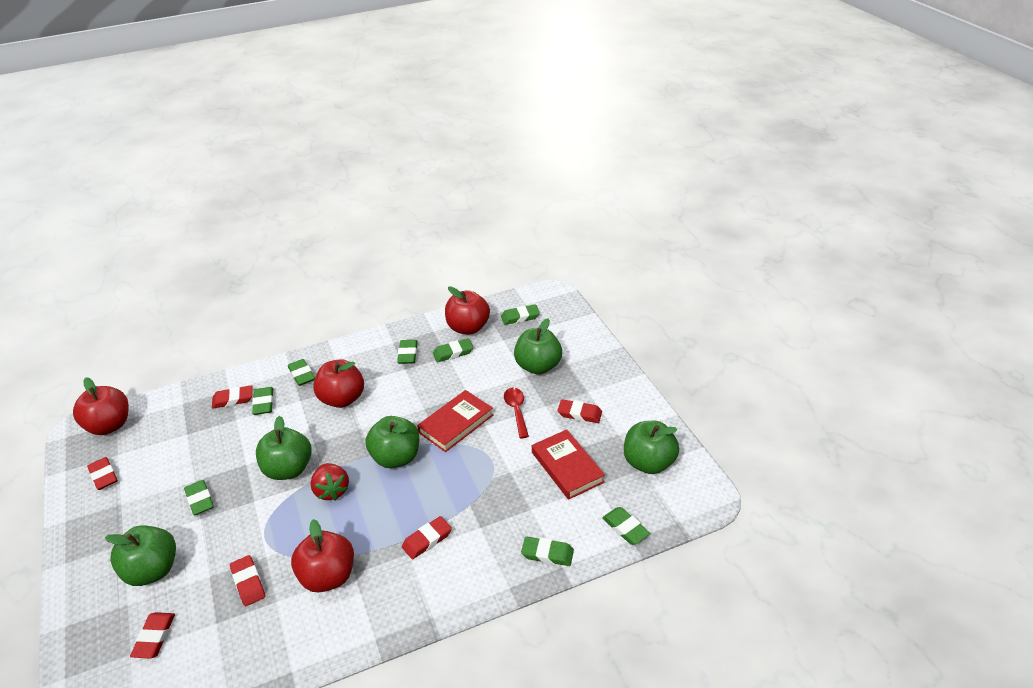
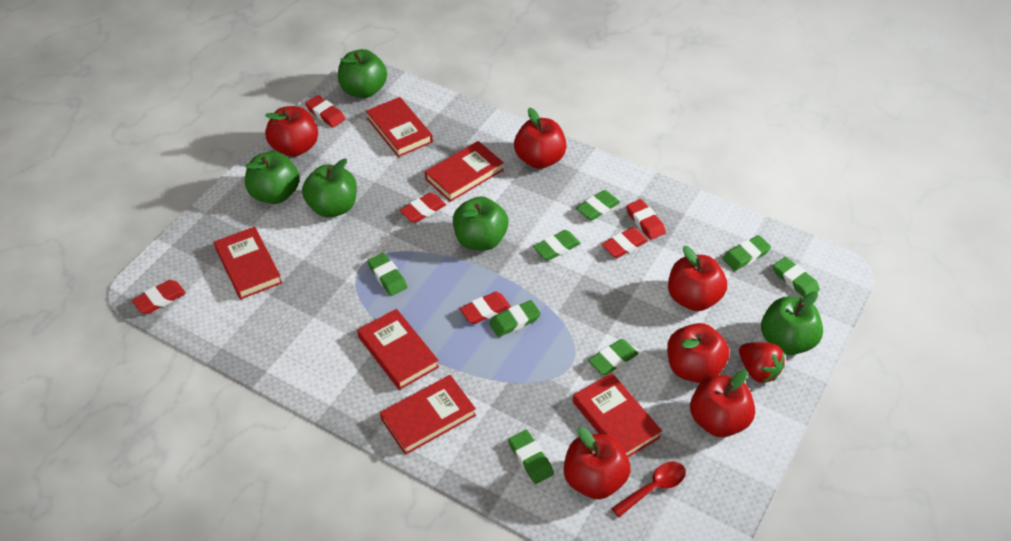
red apple: 4 -> 6
red book: 2 -> 6

